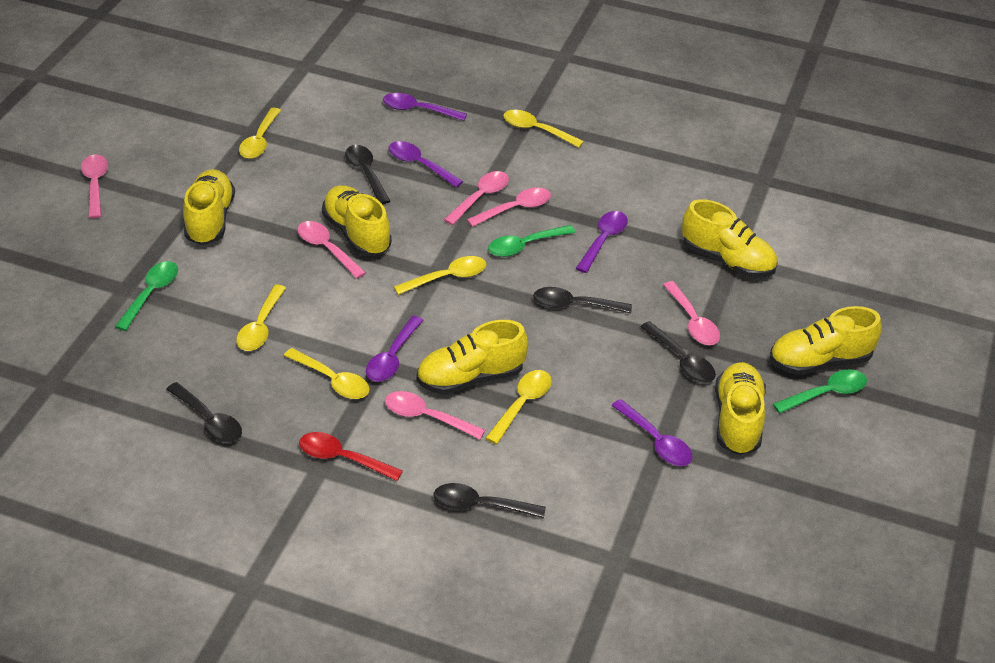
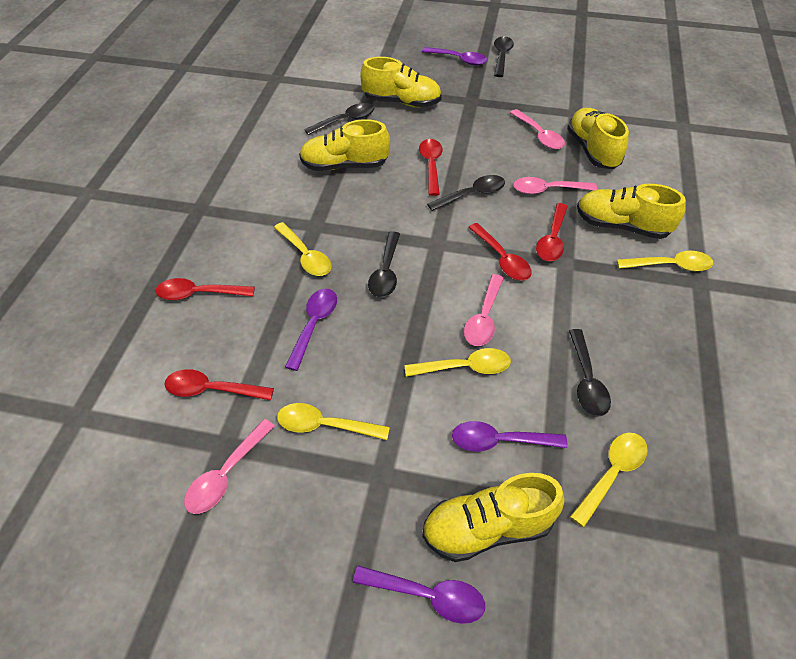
green spoon: 3 -> 0
pink spoon: 6 -> 4
purple spoon: 5 -> 4
red spoon: 1 -> 5
yellow shoe: 6 -> 5
yellow spoon: 6 -> 5

